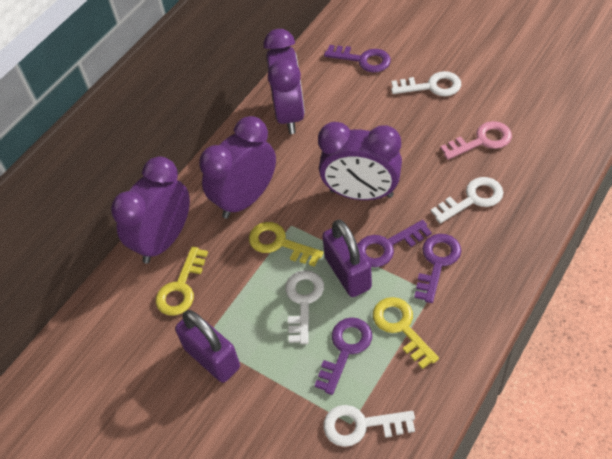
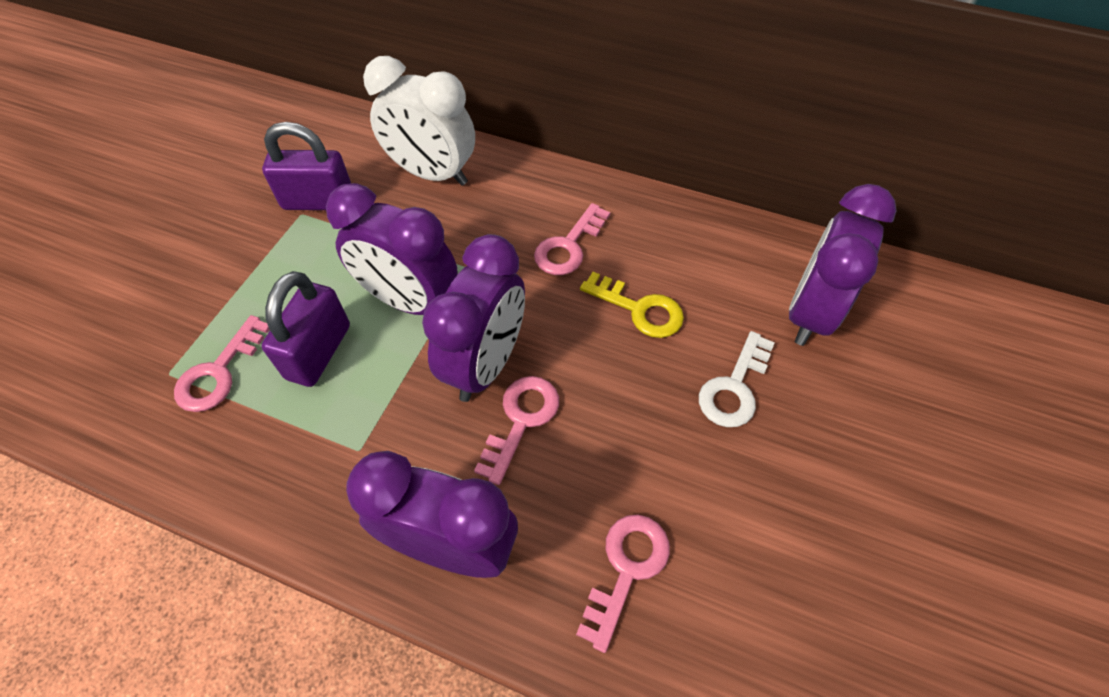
pink key: 1 -> 4
purple key: 4 -> 0
white clock: 0 -> 1
white key: 4 -> 1
yellow key: 3 -> 1

